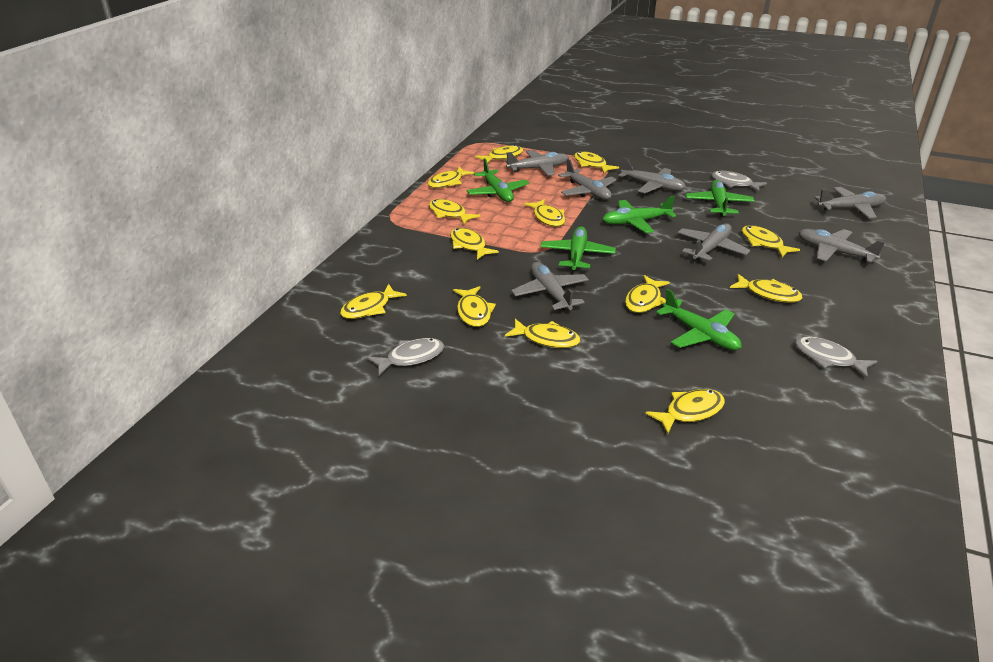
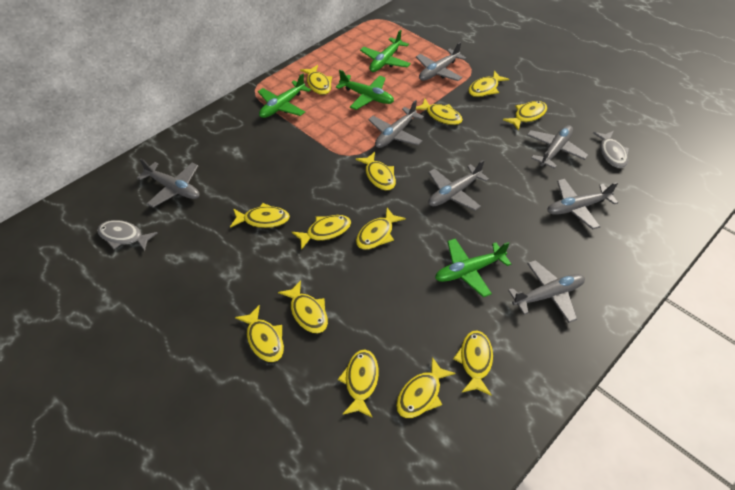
green plane: 5 -> 4
grey fish: 3 -> 2

